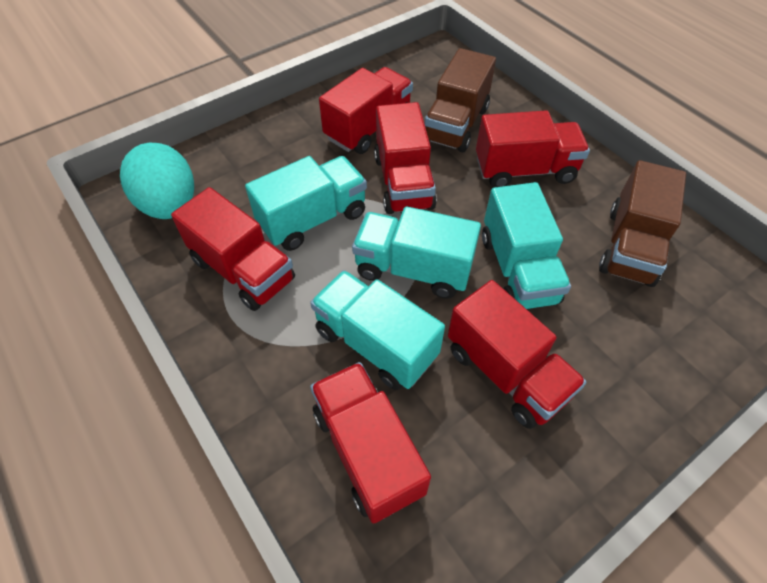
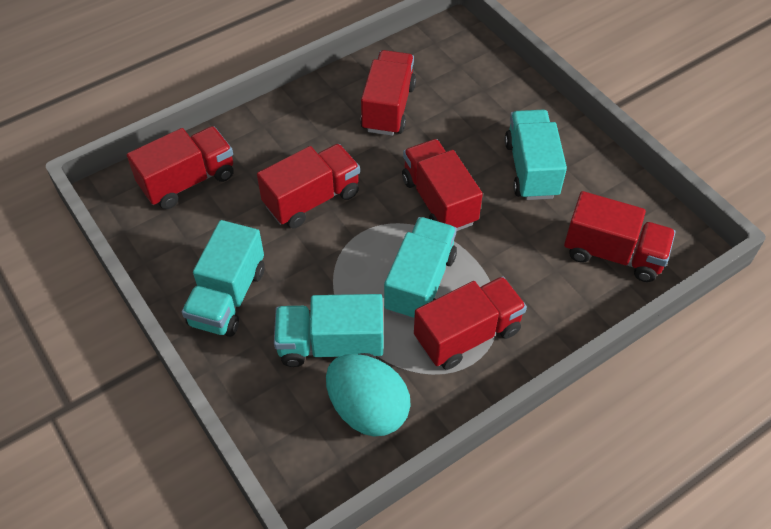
brown truck: 2 -> 0

